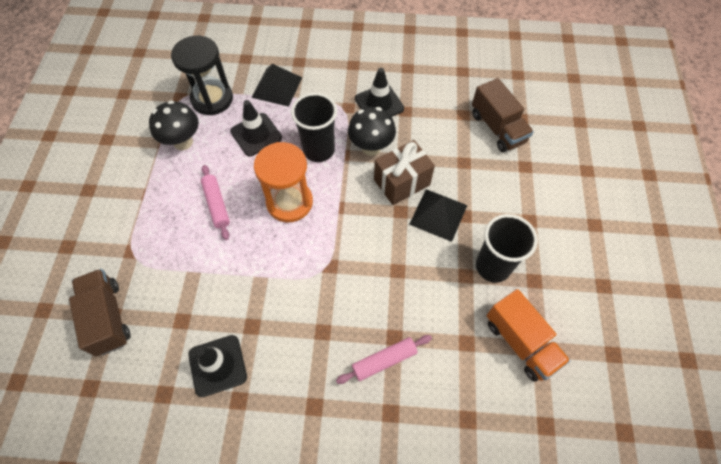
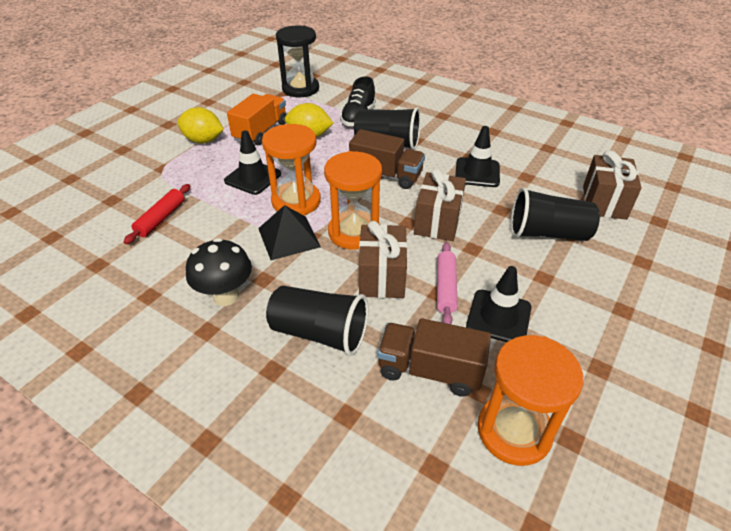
black cup: 2 -> 3
black mushroom: 2 -> 1
black pyramid: 2 -> 1
black shoe: 0 -> 1
brown gift: 1 -> 3
orange hourglass: 1 -> 3
pink rolling pin: 2 -> 1
red rolling pin: 0 -> 1
yellow lemon: 0 -> 2

